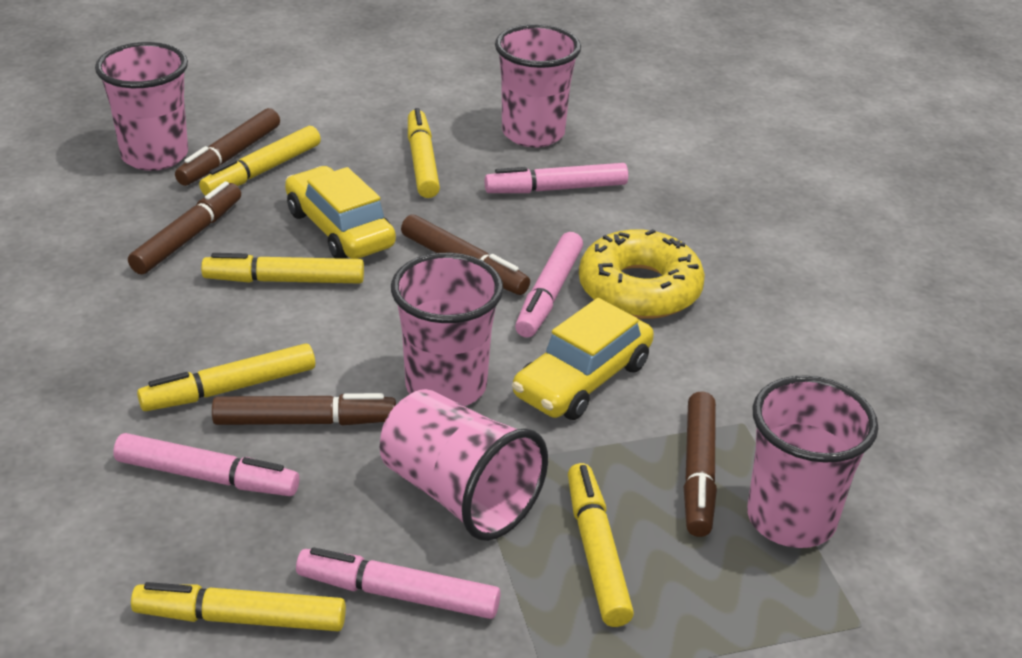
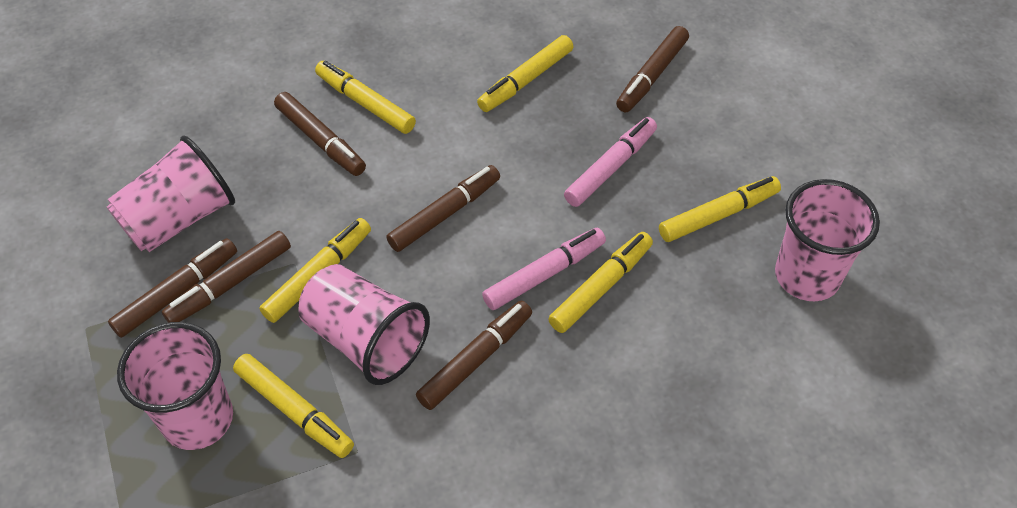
brown marker: 5 -> 6
pink cup: 5 -> 4
pink marker: 4 -> 2
yellow car: 2 -> 0
yellow donut: 1 -> 0

